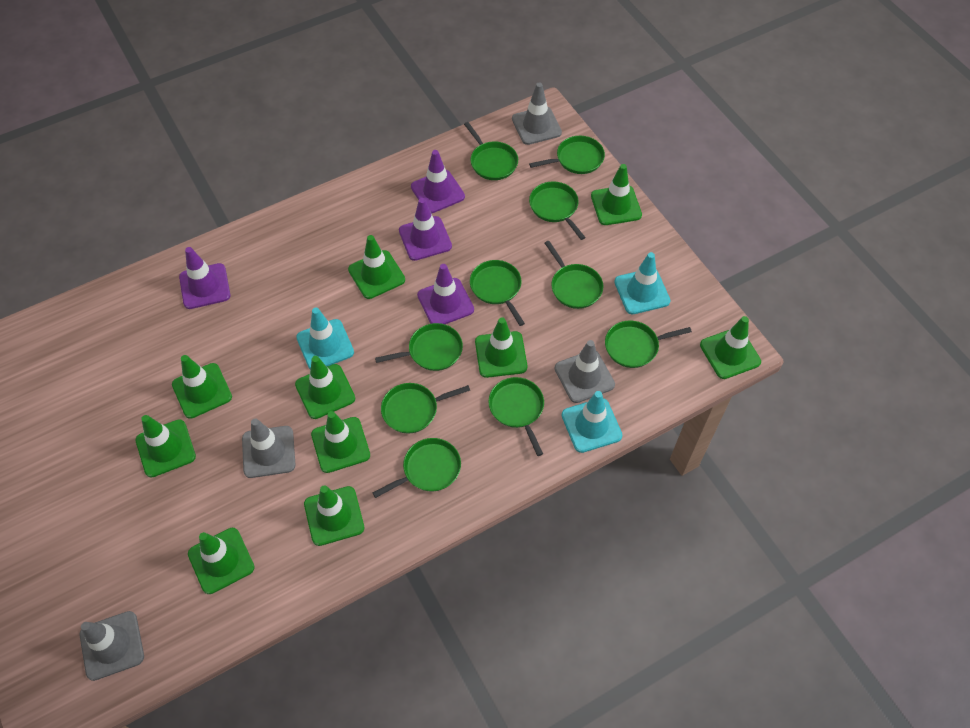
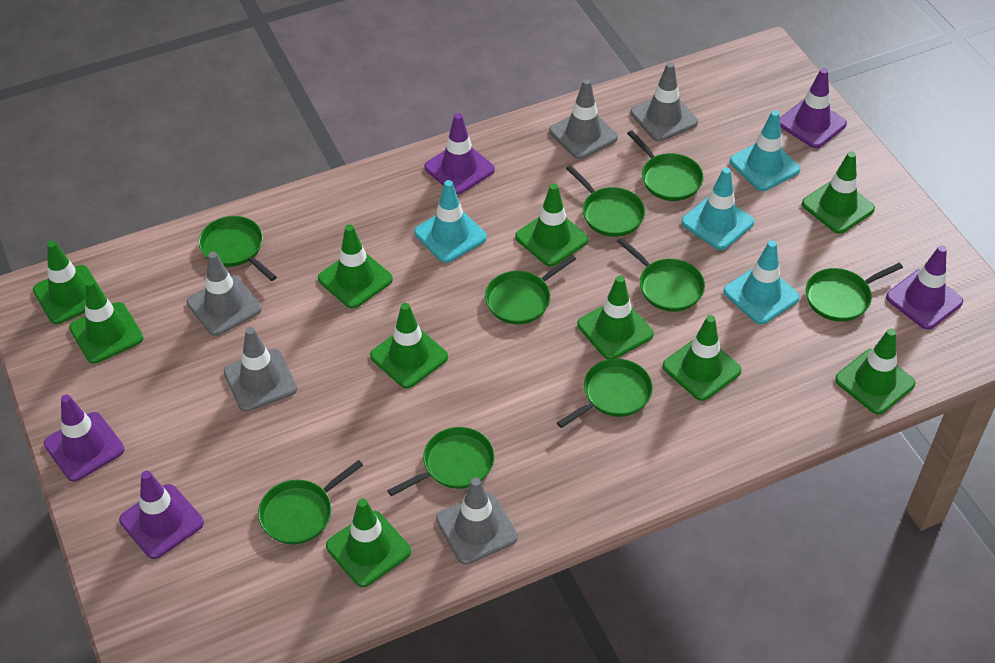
green pan: 10 -> 9
grey traffic cone: 4 -> 5
purple traffic cone: 4 -> 5
turquoise traffic cone: 3 -> 4

